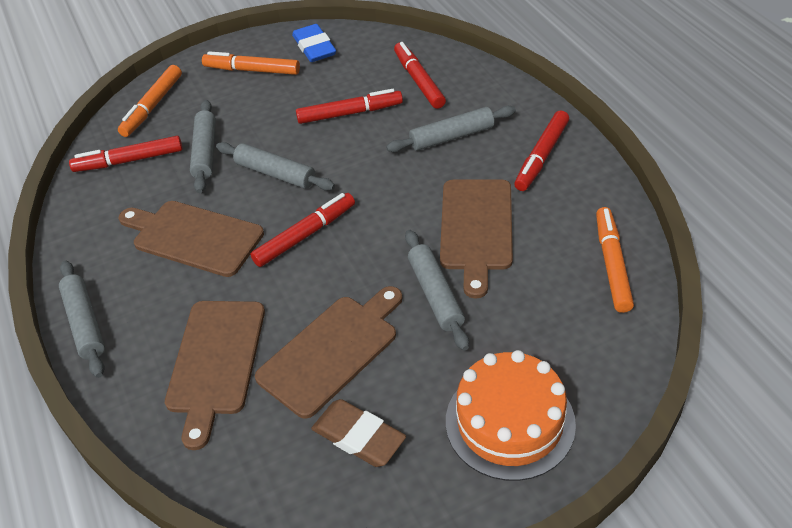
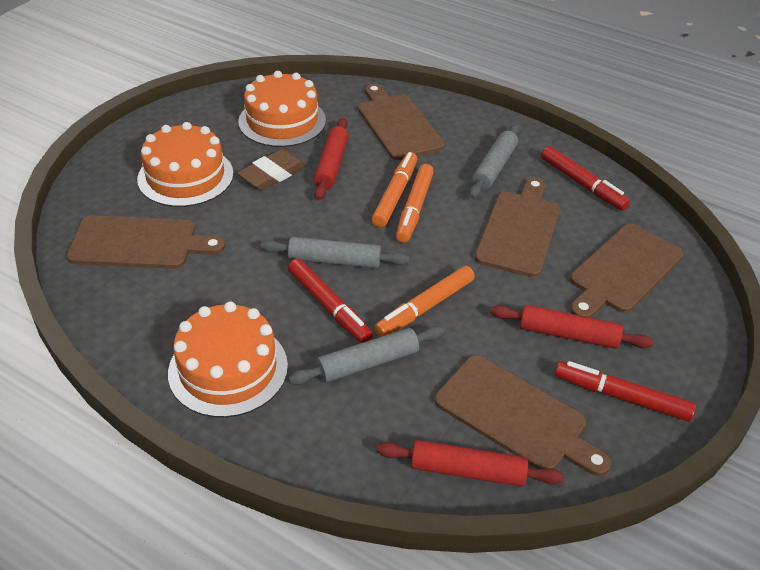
blue eraser: 1 -> 0
brown cutting board: 4 -> 5
grey rolling pin: 5 -> 3
orange cake: 1 -> 3
red marker: 5 -> 3
red rolling pin: 0 -> 3

